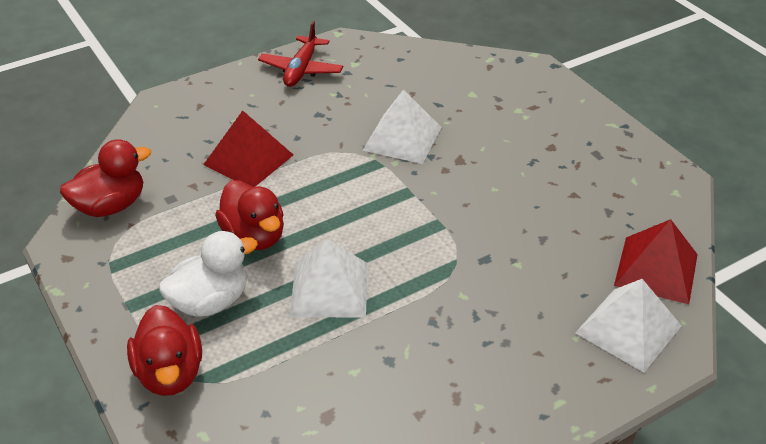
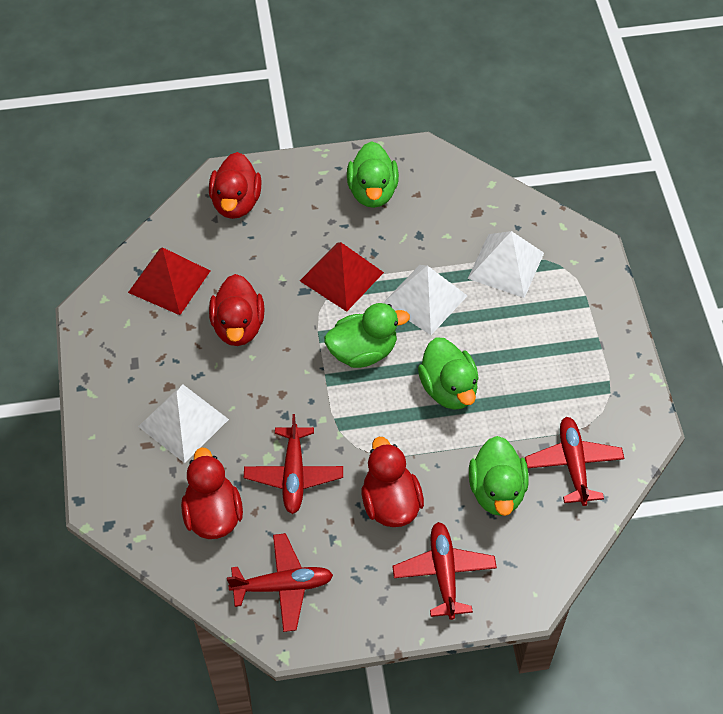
green duck: 0 -> 4
red duck: 3 -> 4
red plane: 1 -> 4
white duck: 1 -> 0

